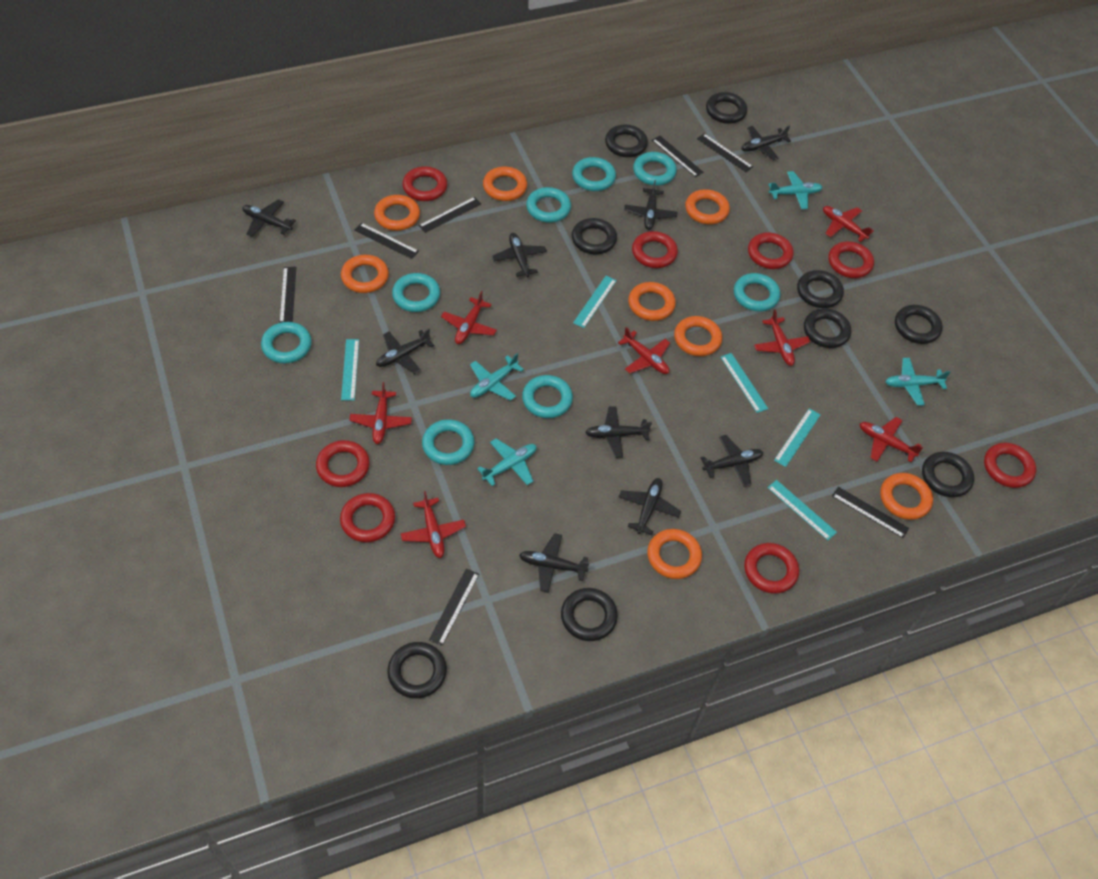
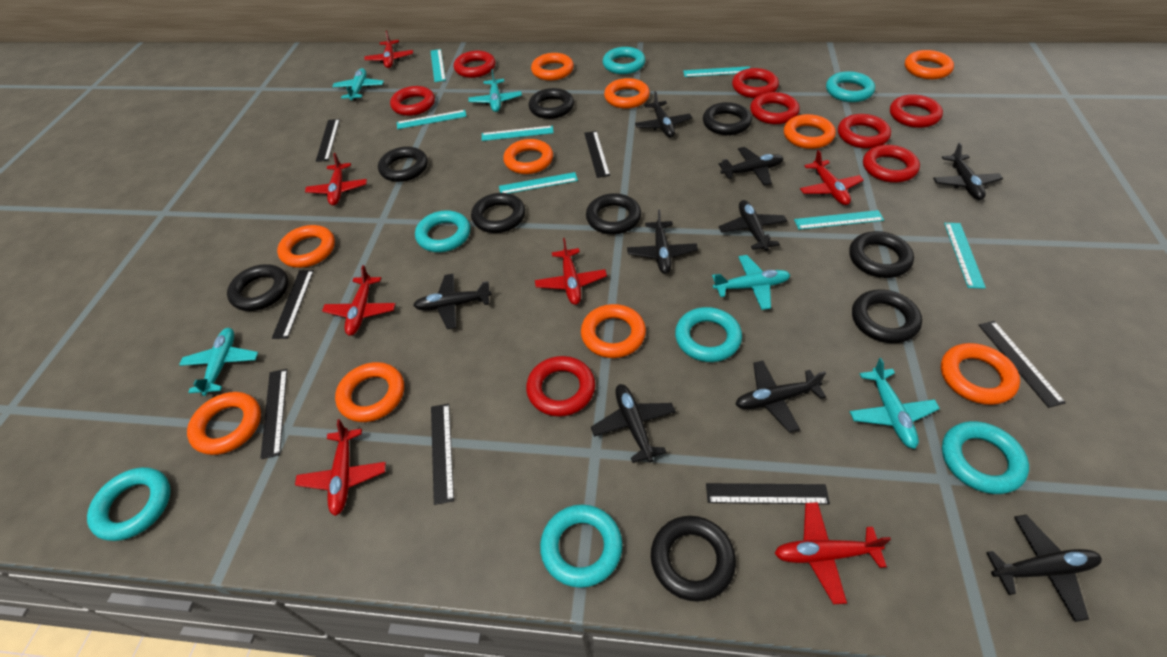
orange ring: 8 -> 10
turquoise plane: 4 -> 5
turquoise ring: 8 -> 7
turquoise ruler: 5 -> 7

